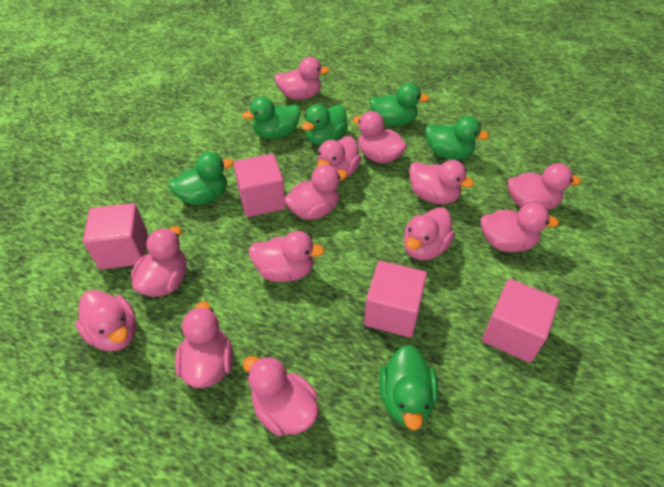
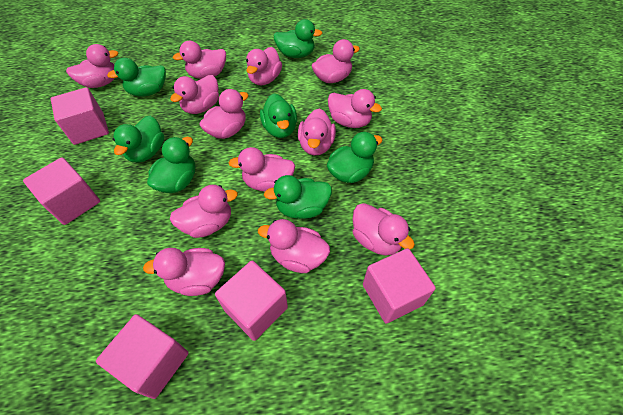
green duck: 6 -> 7
pink cube: 4 -> 5

